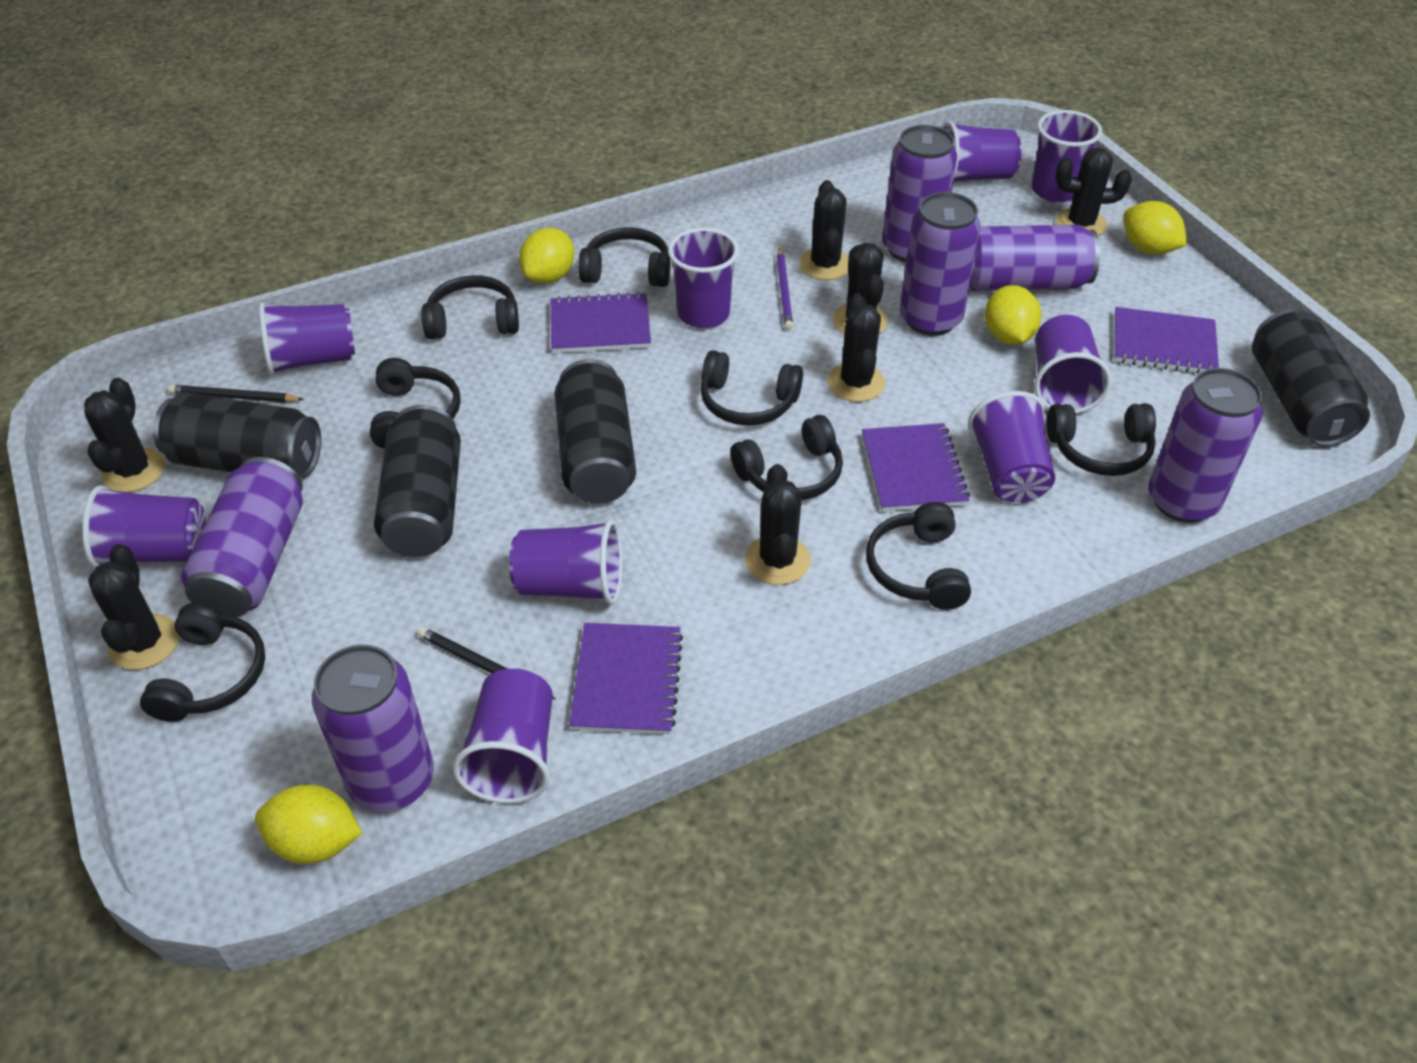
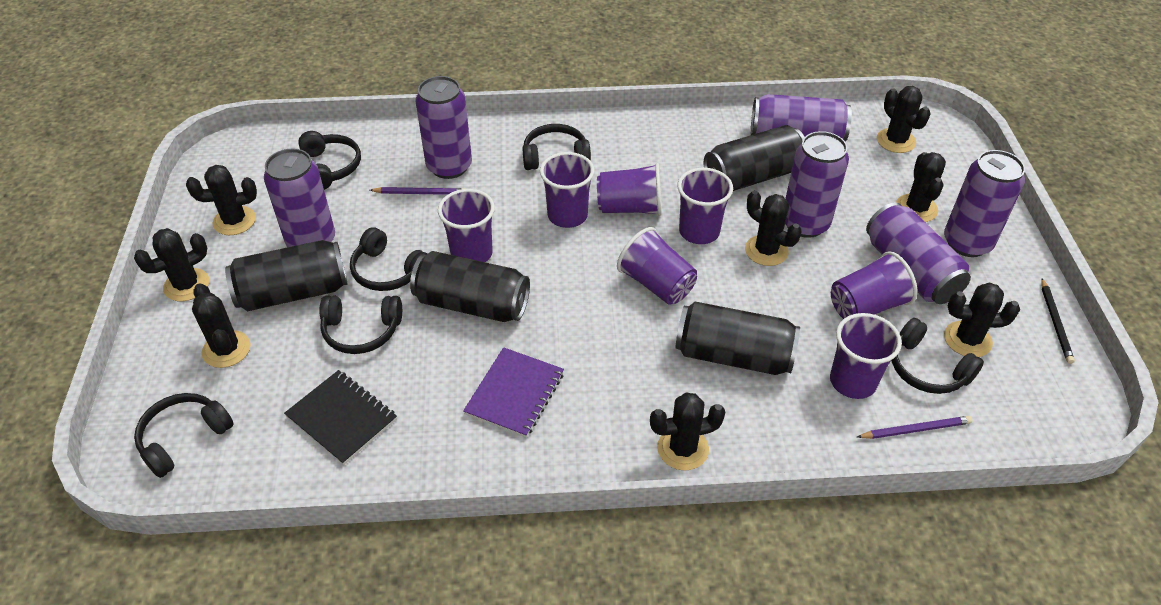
black cactus: 7 -> 8
black headphones: 8 -> 6
black notebook: 0 -> 1
black pencil: 2 -> 1
purple cup: 9 -> 7
purple notebook: 4 -> 1
purple pencil: 1 -> 2
yellow lemon: 4 -> 0

